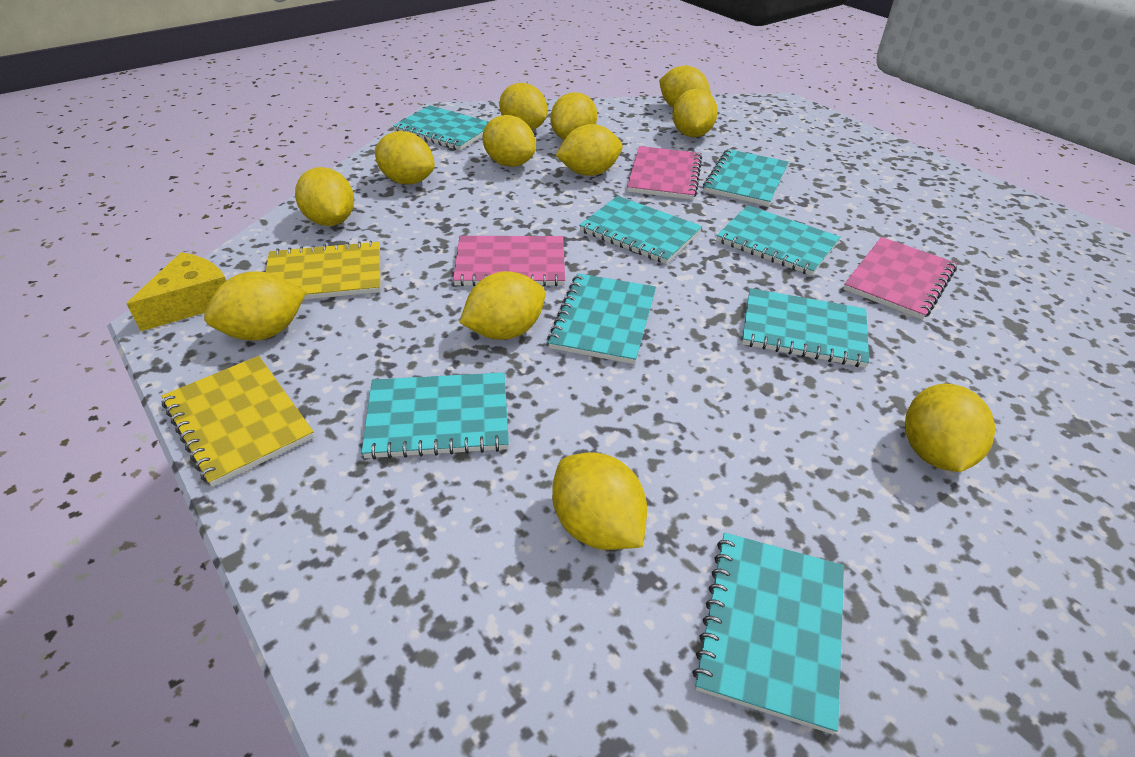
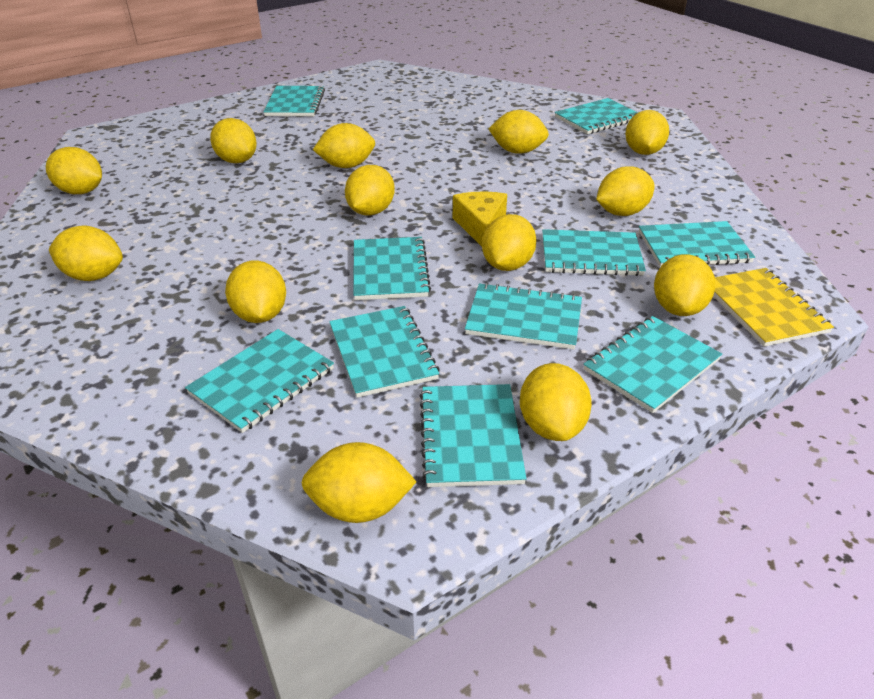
pink notebook: 3 -> 0
turquoise notebook: 8 -> 10
yellow lemon: 12 -> 13
yellow notebook: 2 -> 1

